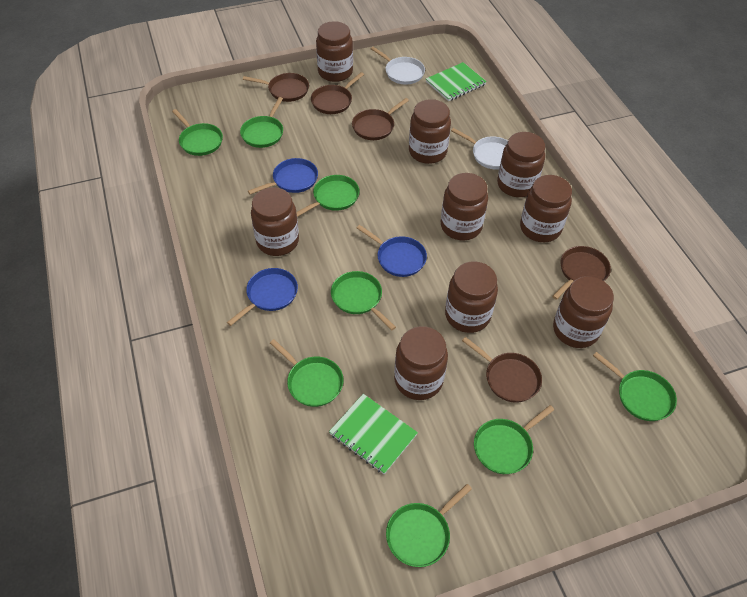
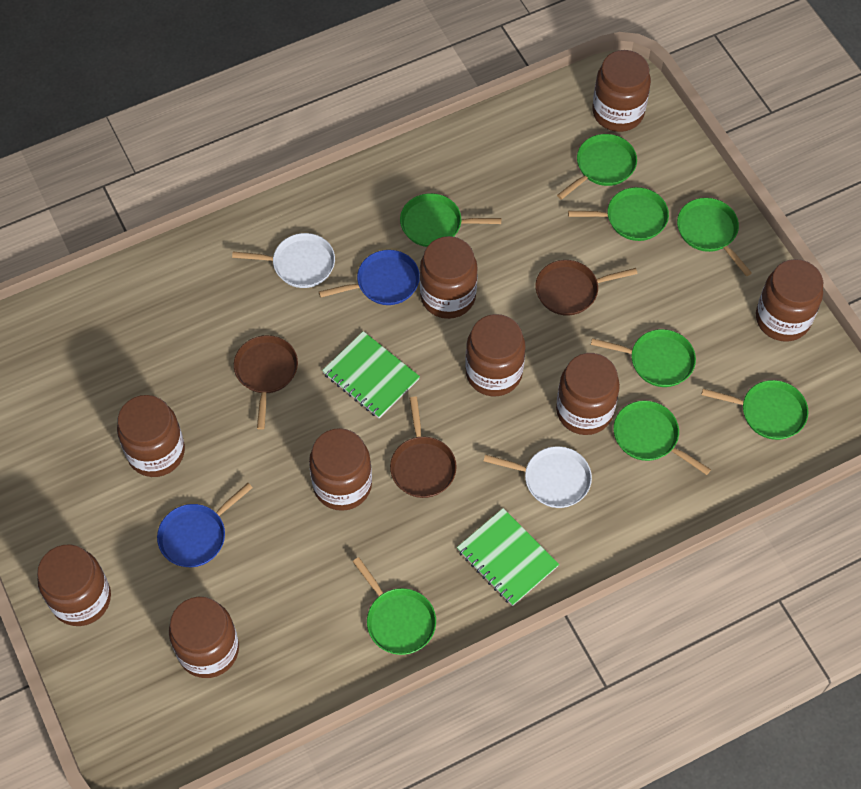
blue pan: 3 -> 2
brown pan: 5 -> 3

